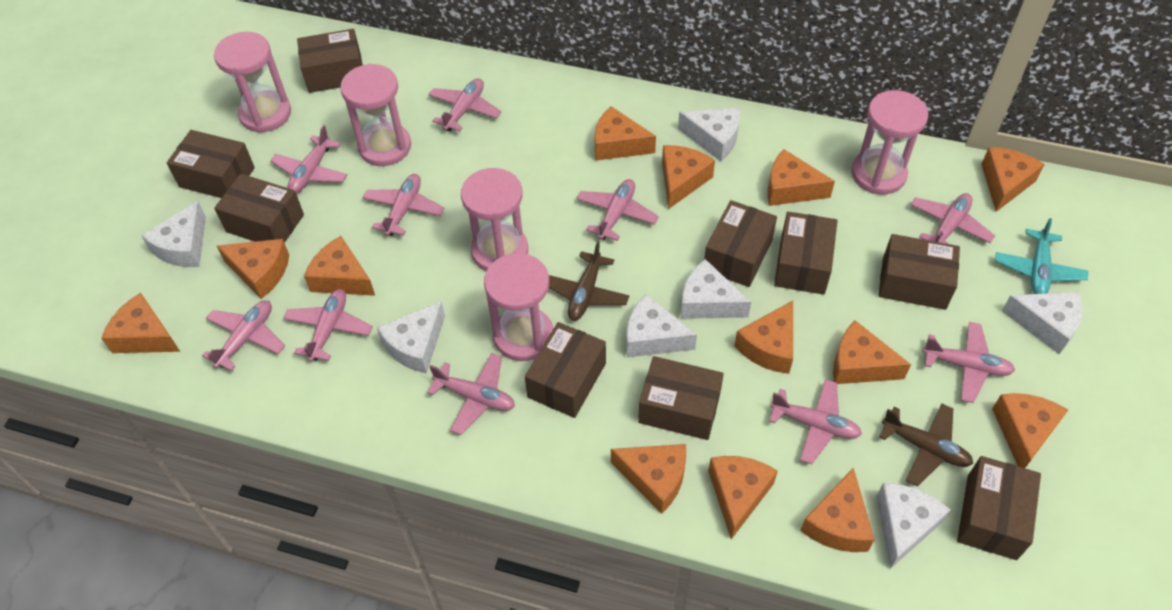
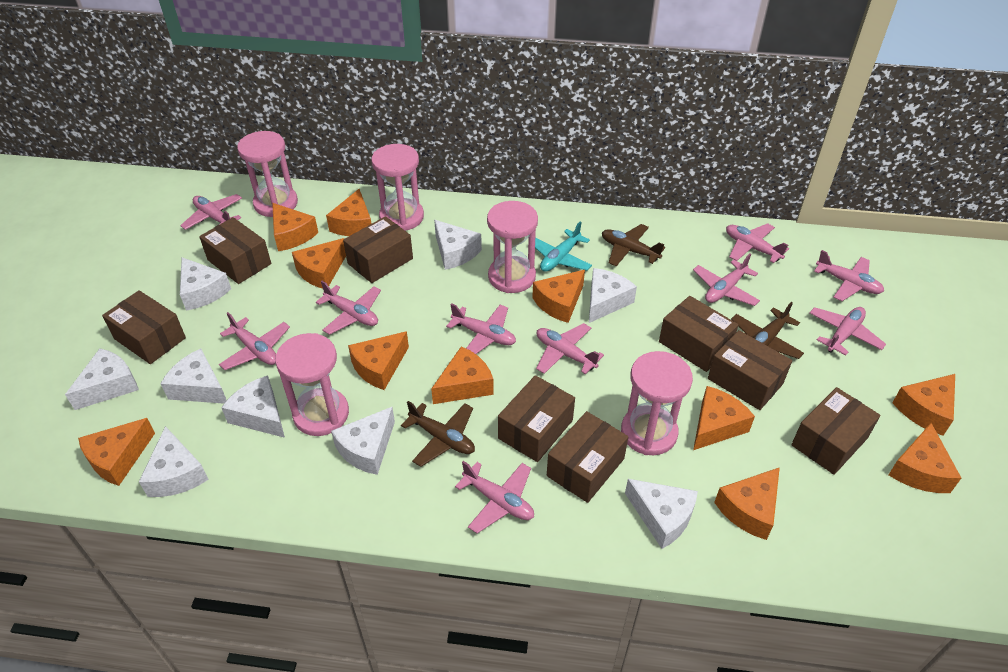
brown box: 9 -> 8
brown plane: 2 -> 3
orange cheese: 13 -> 11
white cheese: 7 -> 9

